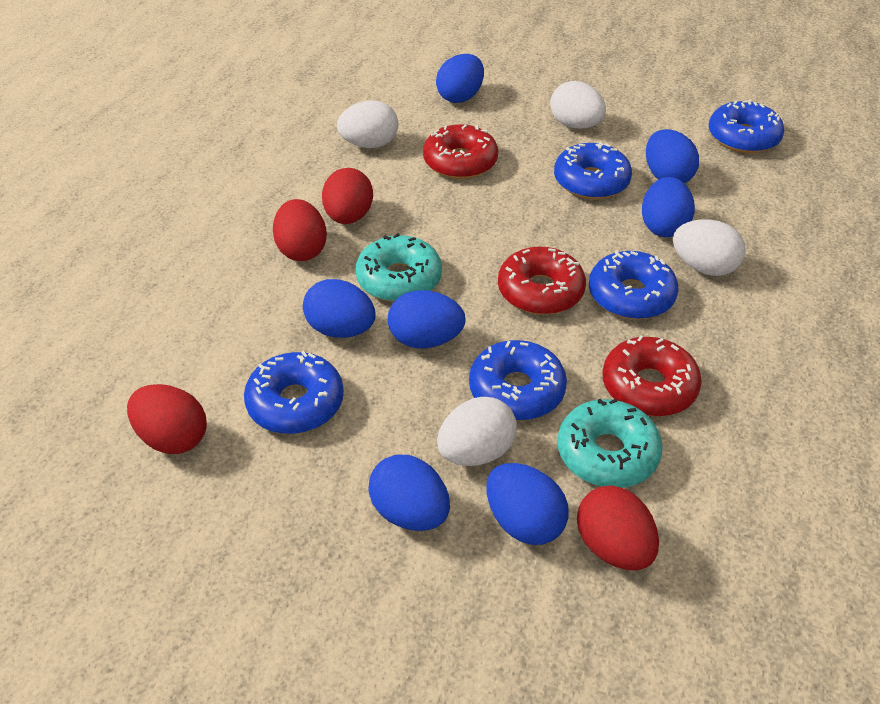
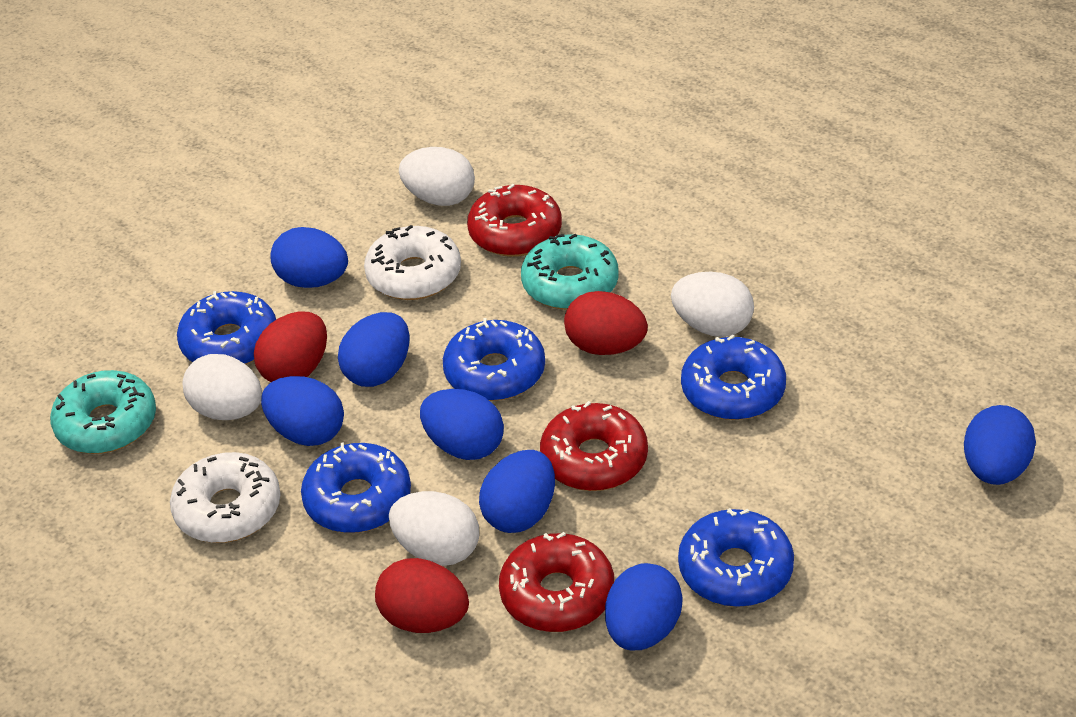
red egg: 4 -> 3
white donut: 0 -> 2

